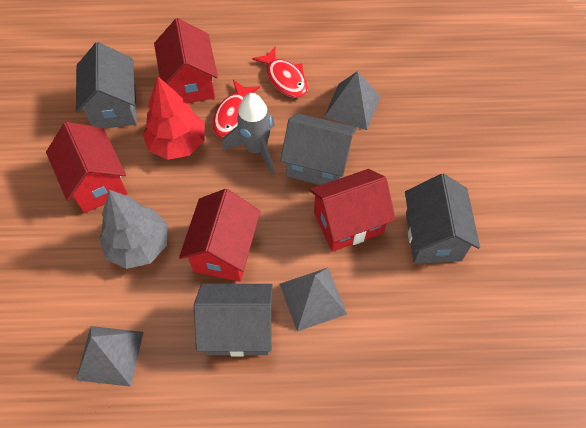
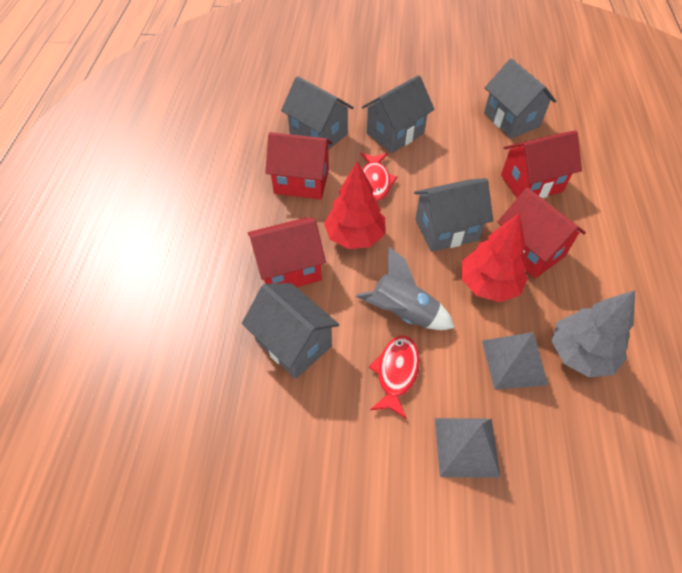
grey house: 4 -> 5
grey pyramid: 3 -> 2
red tree: 1 -> 2

